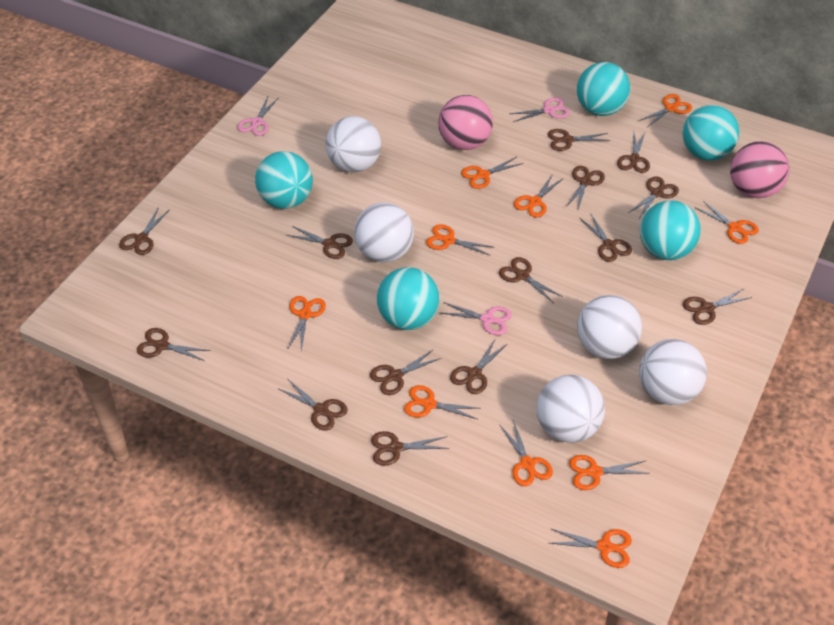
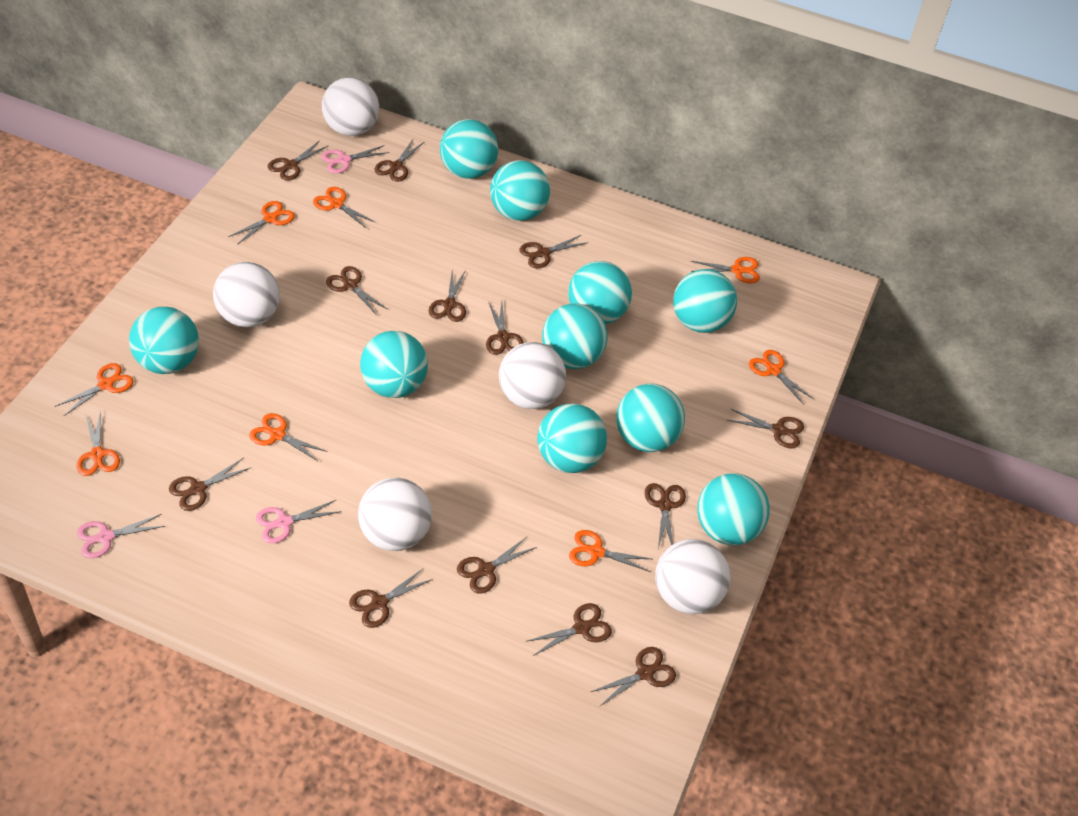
brown scissors: 14 -> 13
orange scissors: 10 -> 8
pink ball: 2 -> 0
turquoise ball: 5 -> 10

